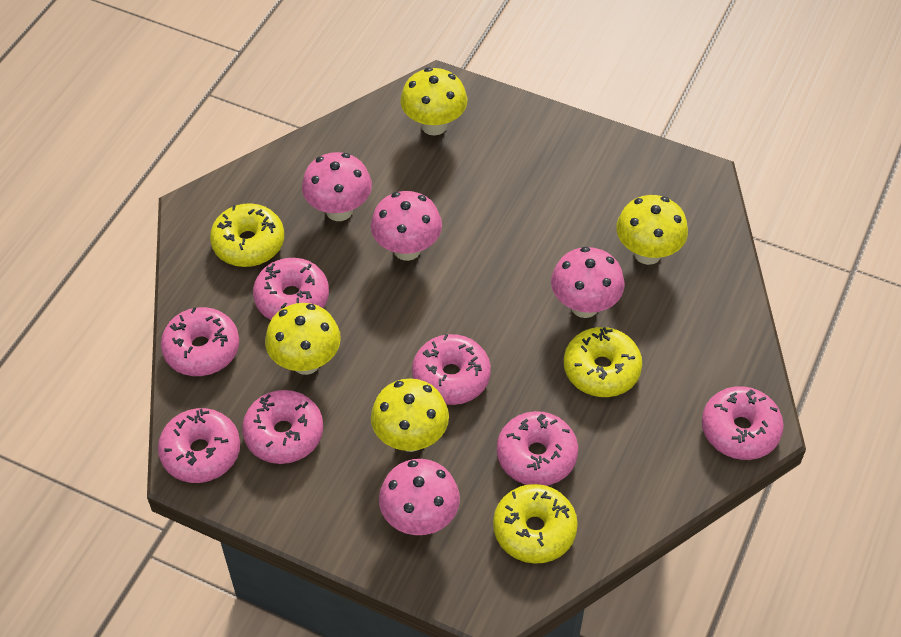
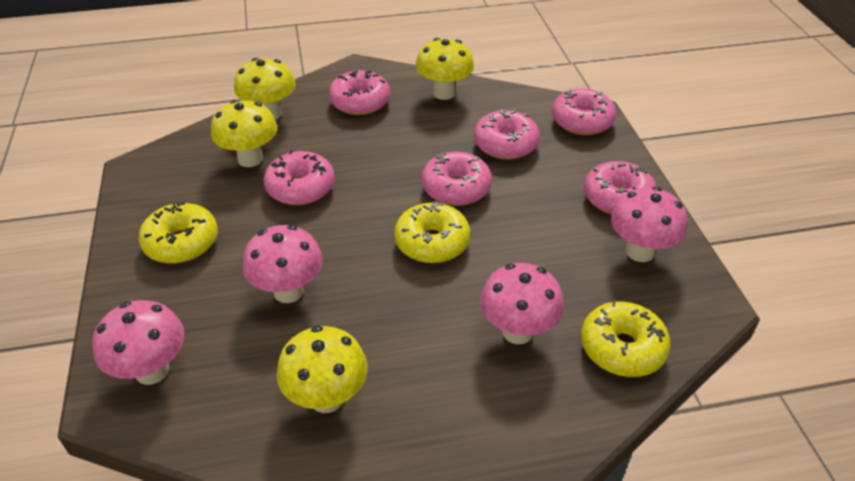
pink donut: 7 -> 6

